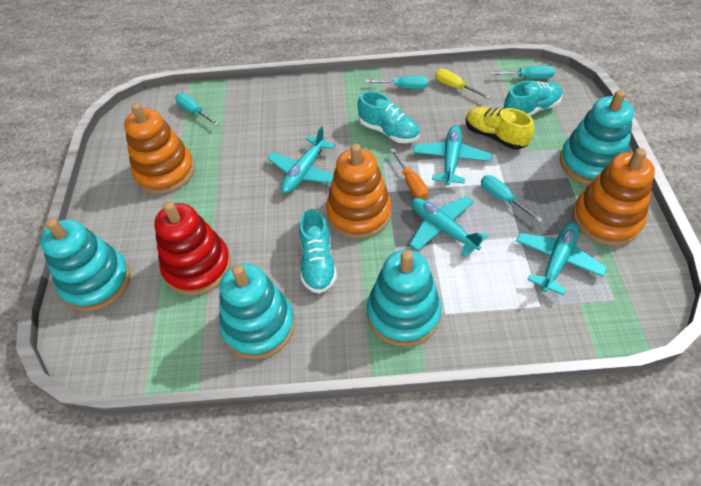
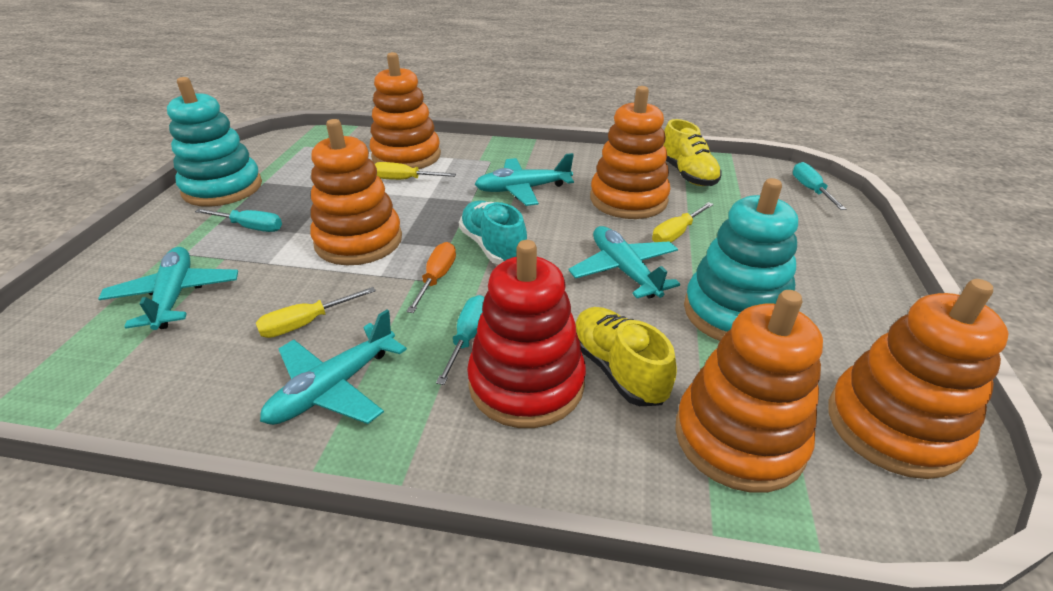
orange stacking toy: 3 -> 5
turquoise screwdriver: 4 -> 3
turquoise shoe: 3 -> 1
turquoise stacking toy: 4 -> 2
yellow screwdriver: 1 -> 3
yellow shoe: 1 -> 2

